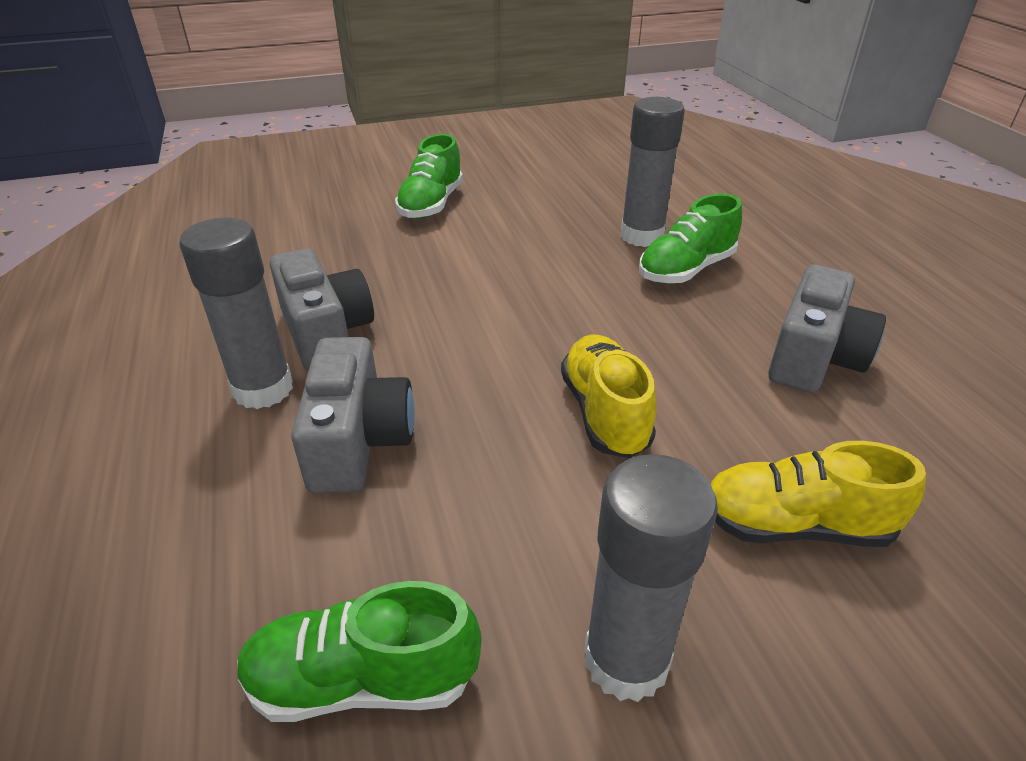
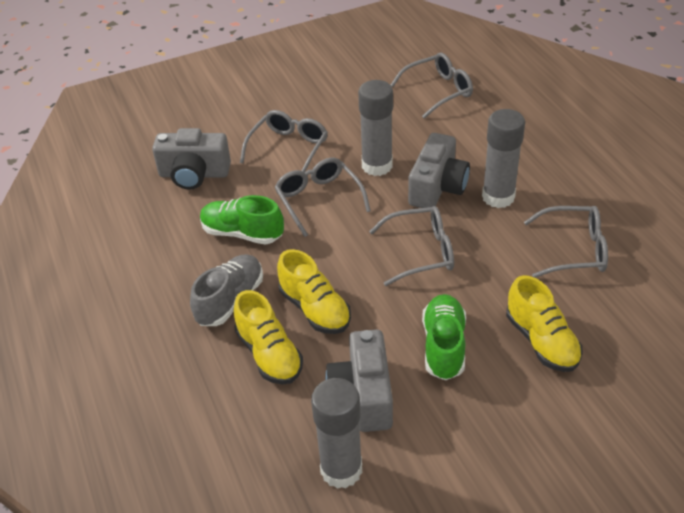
green shoe: 3 -> 2
grey glasses: 0 -> 5
grey shoe: 0 -> 1
yellow shoe: 2 -> 3

